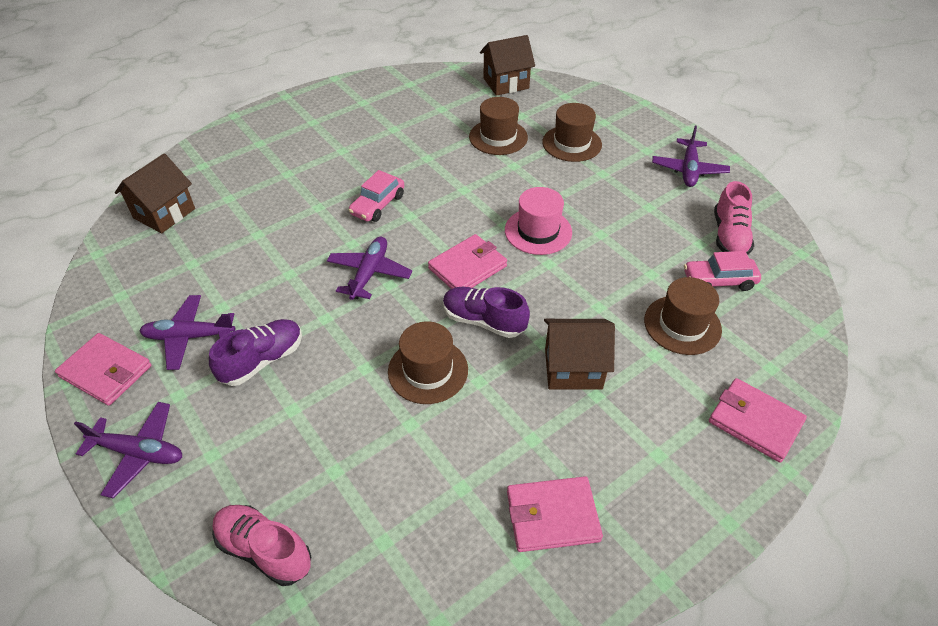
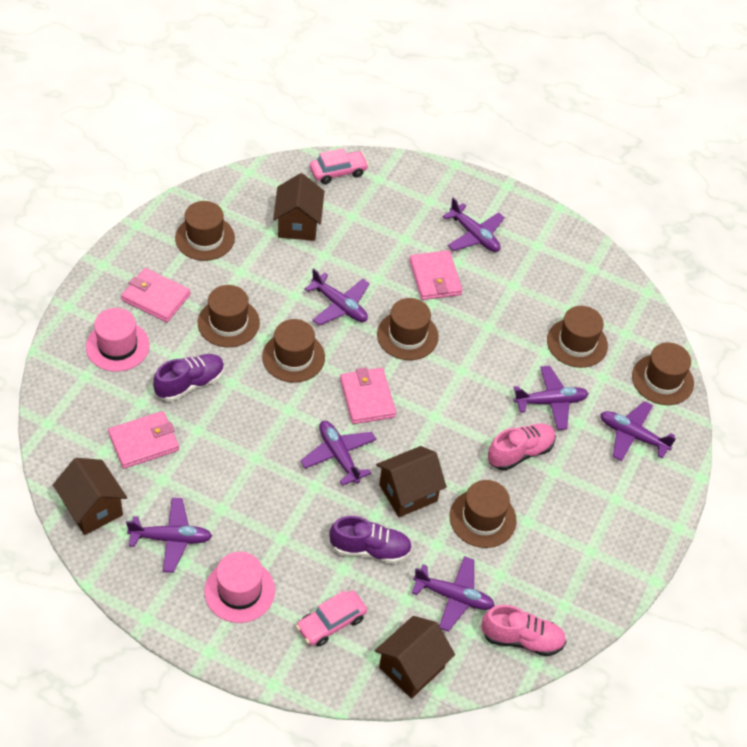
brown hat: 4 -> 7
brown house: 3 -> 4
pink hat: 1 -> 2
purple plane: 4 -> 7

